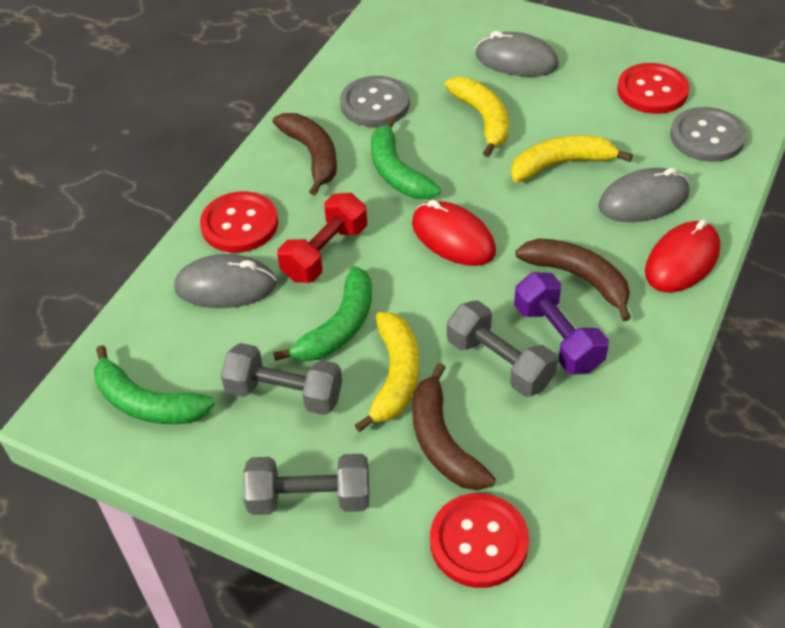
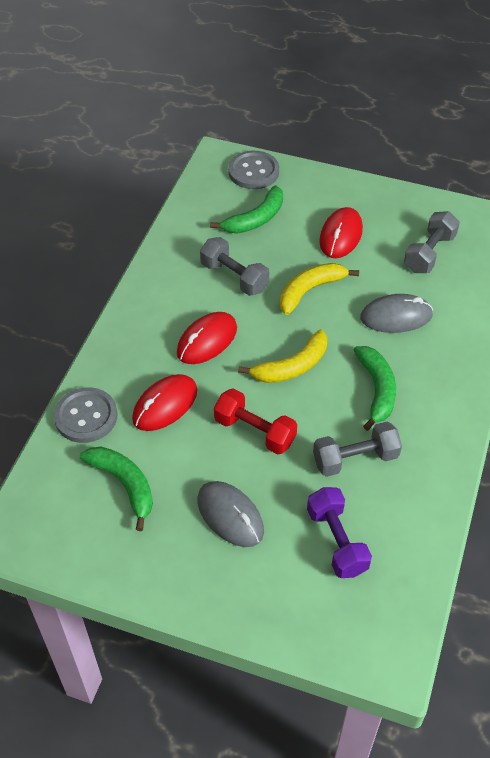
brown banana: 3 -> 0
grey mouse: 3 -> 2
red button: 3 -> 0
red mouse: 2 -> 3
yellow banana: 3 -> 2

